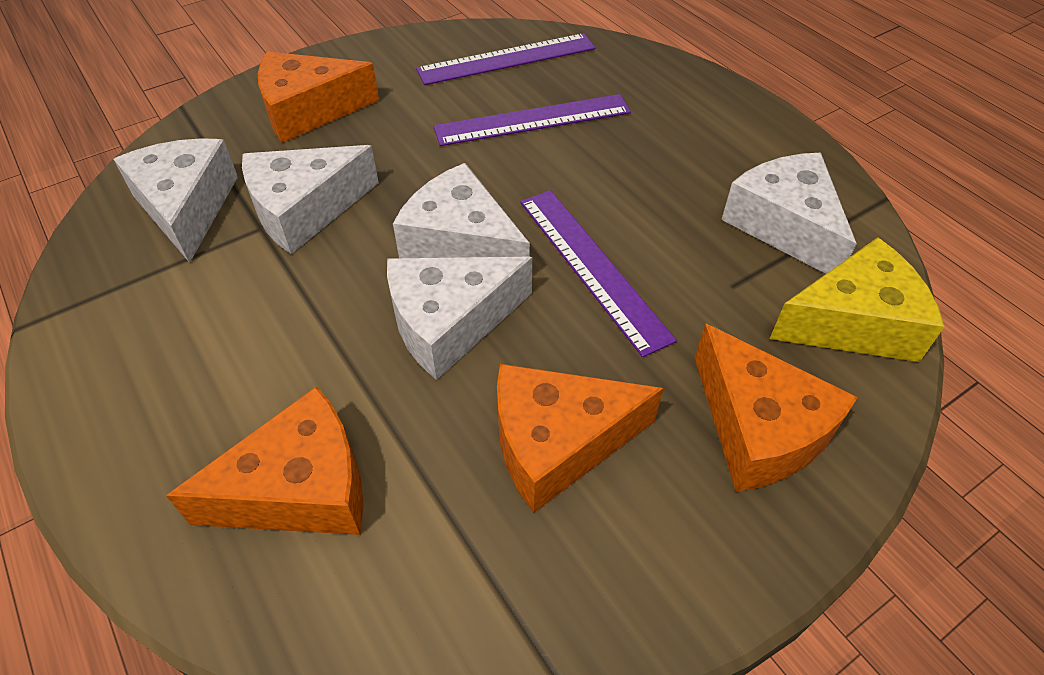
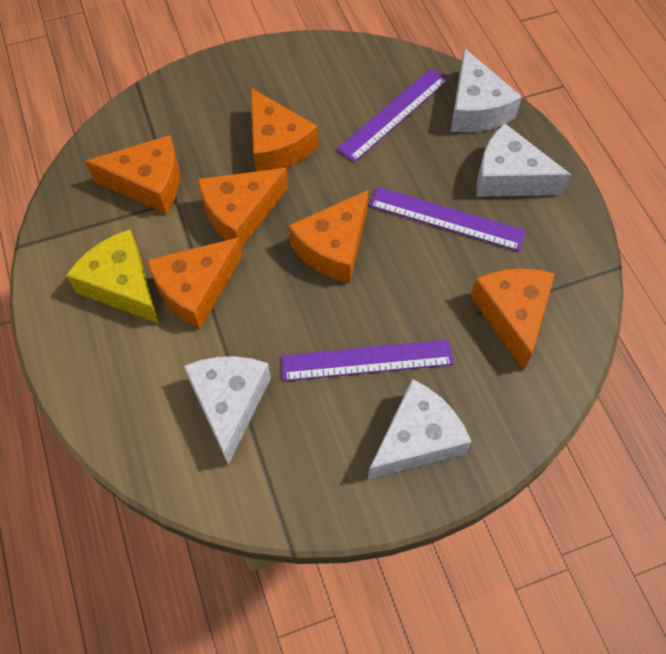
orange cheese: 4 -> 6
white cheese: 5 -> 4

